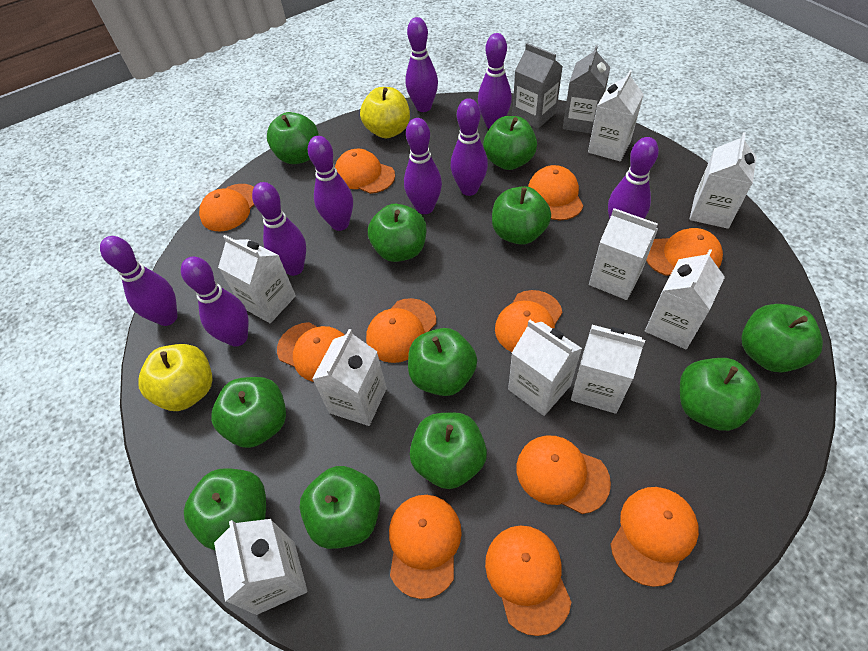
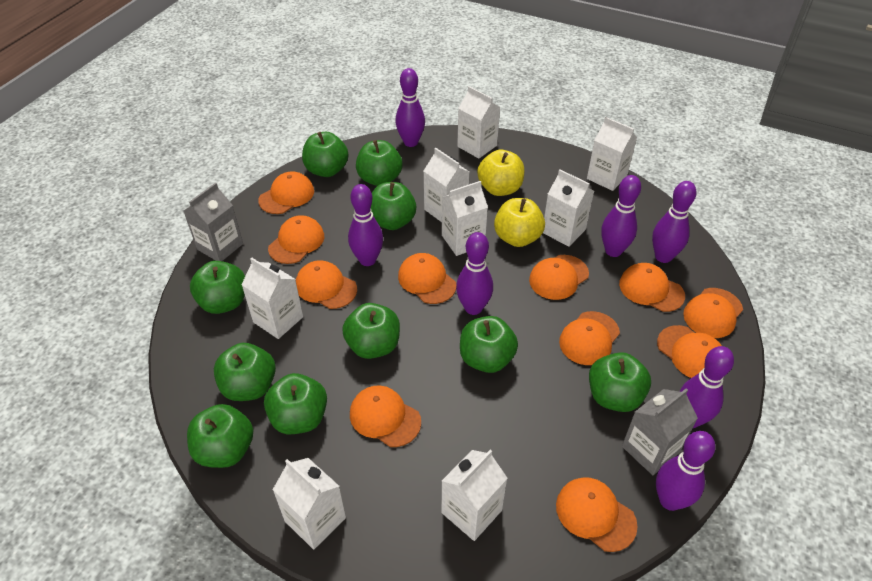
green apple: 11 -> 10
purple bowling pin: 9 -> 7
white carton: 9 -> 8

